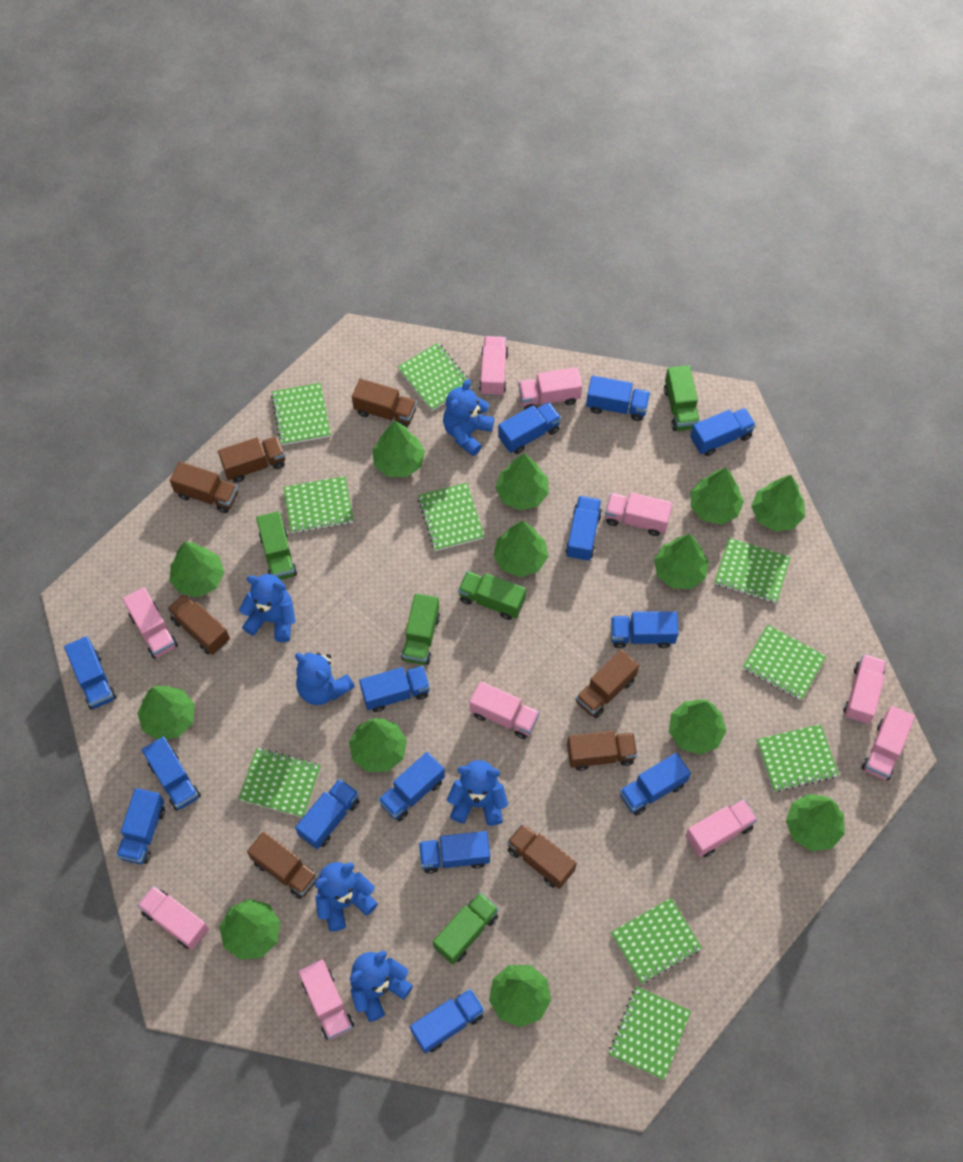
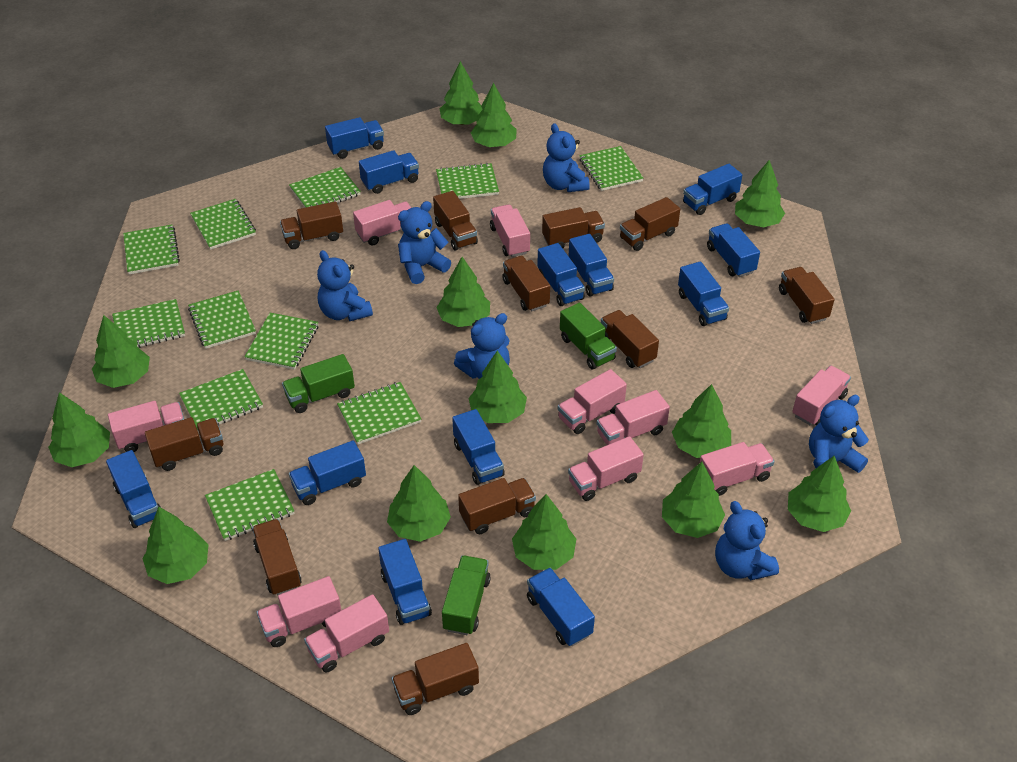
blue truck: 14 -> 12
brown truck: 8 -> 11
green notebook: 10 -> 11
green truck: 5 -> 3

